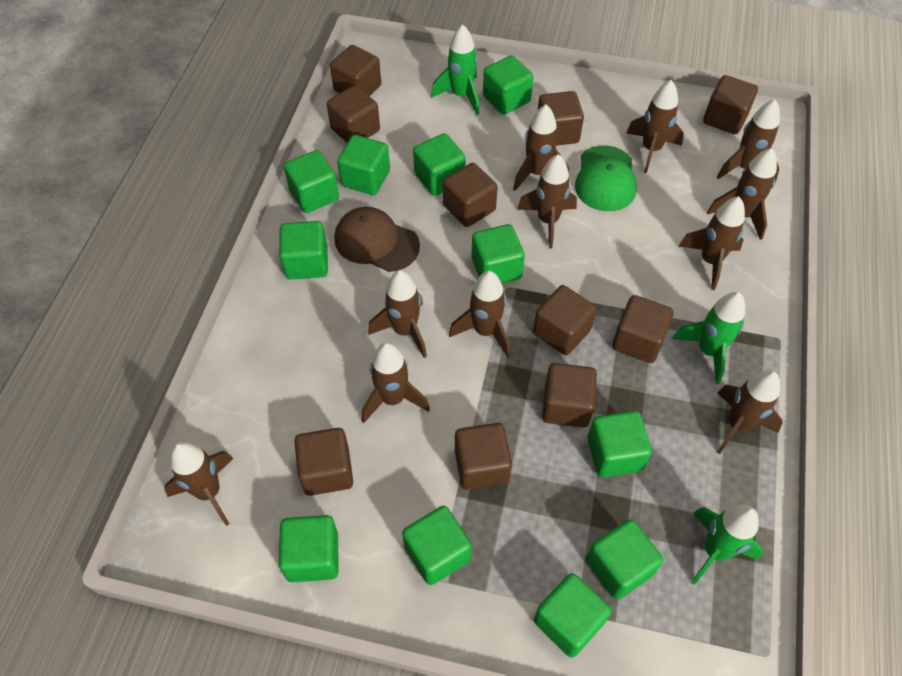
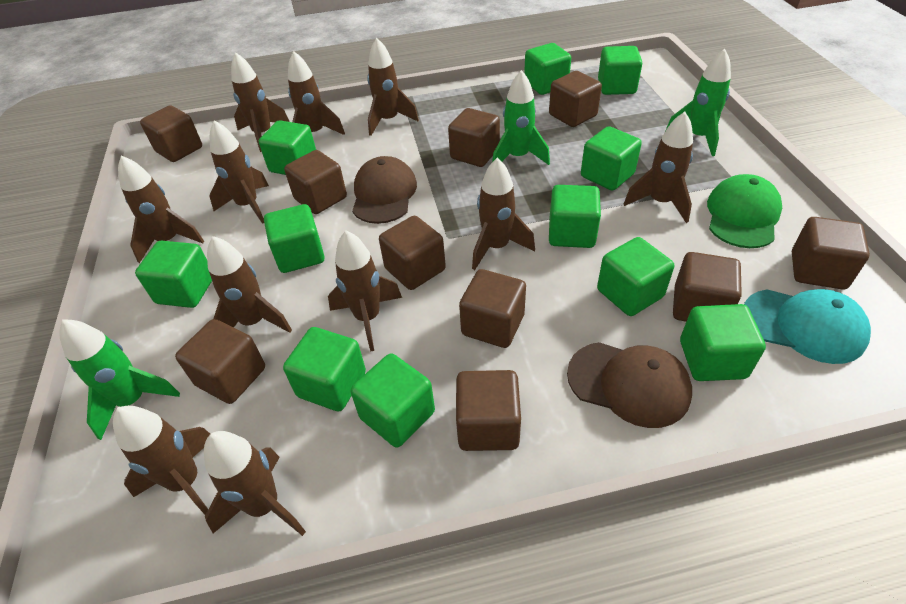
brown cap: 1 -> 2
turquoise cap: 0 -> 1

